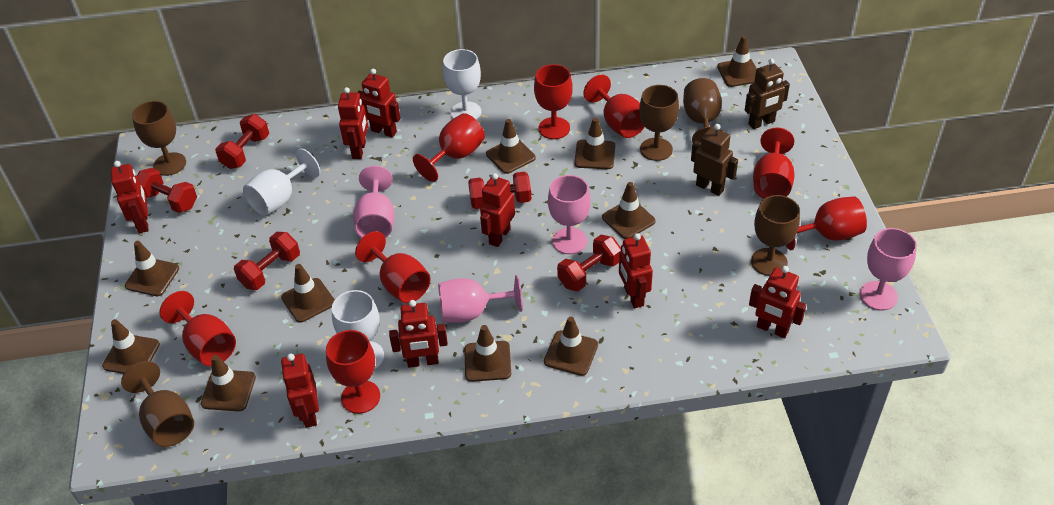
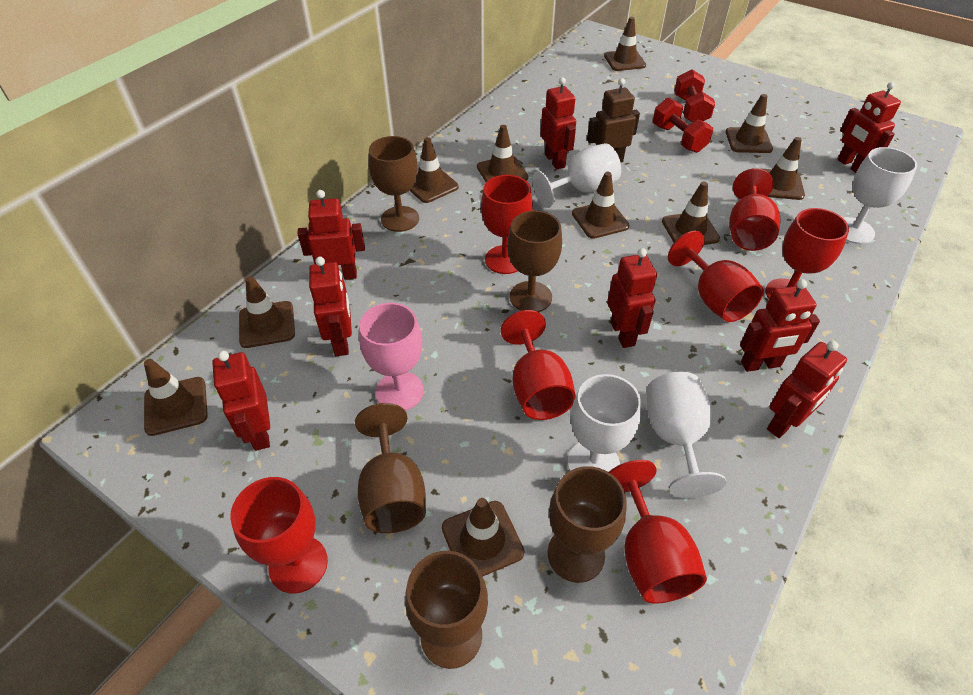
brown robot: 2 -> 1
pink goblet: 4 -> 1
red dumbbell: 5 -> 2
red goblet: 8 -> 7
white goblet: 3 -> 4

